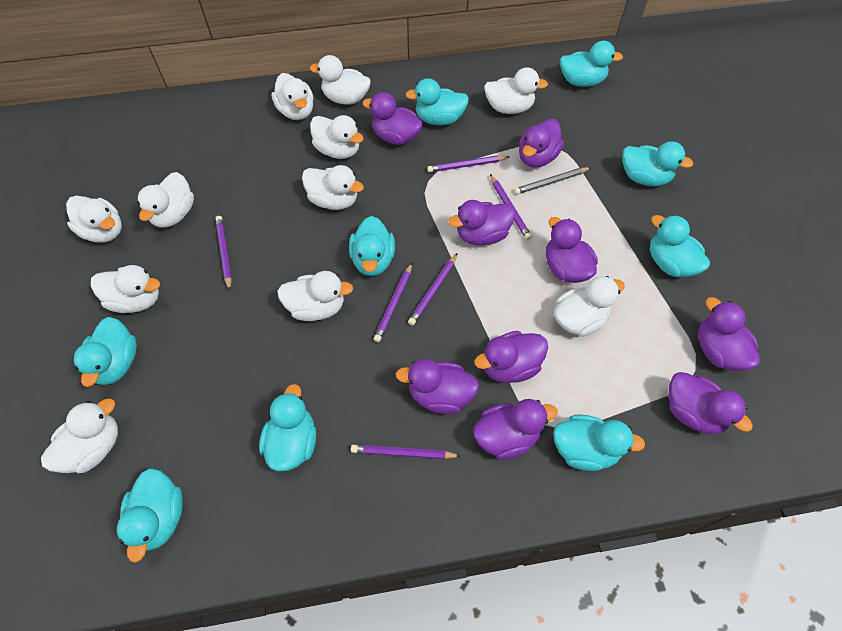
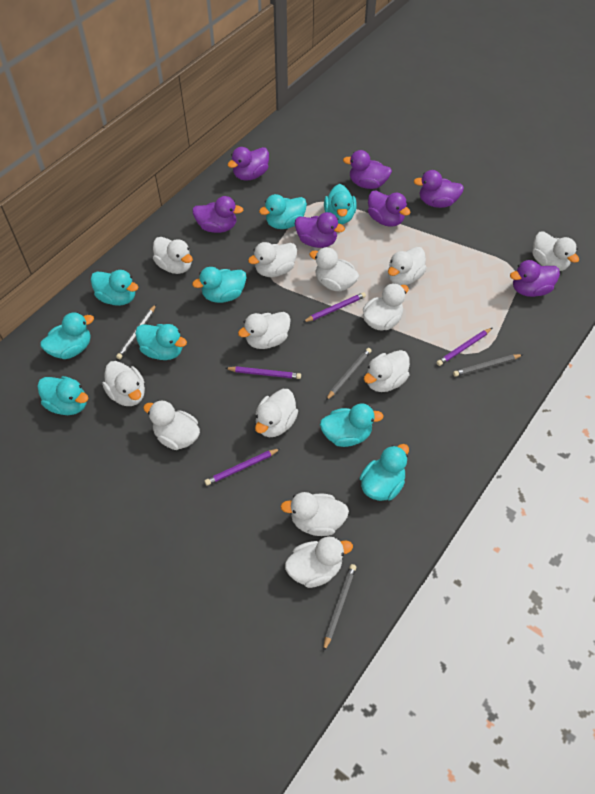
grey pencil: 1 -> 4
purple duck: 9 -> 7
purple pencil: 6 -> 4
white duck: 11 -> 13

